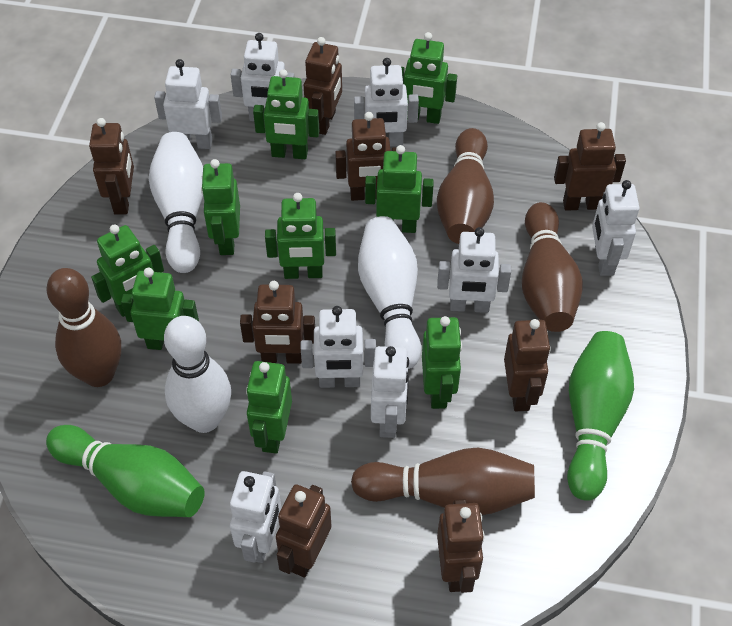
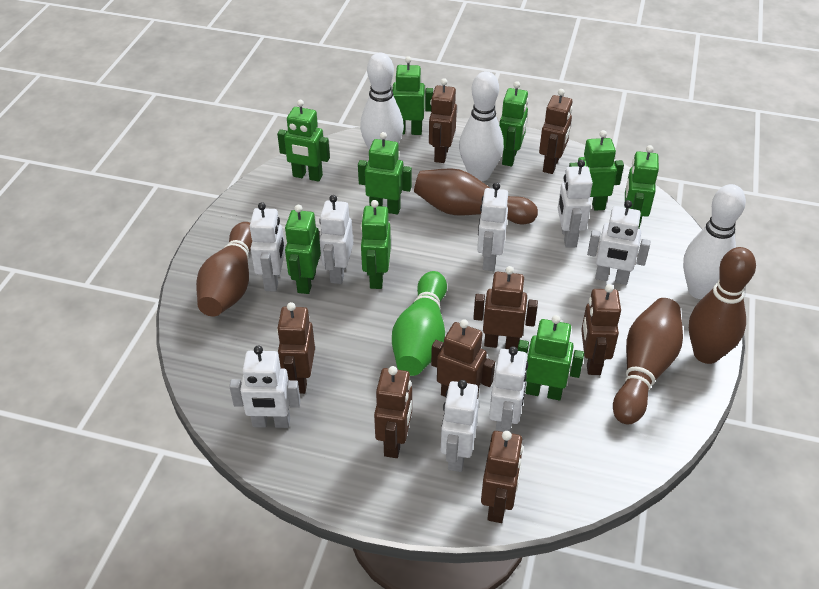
green bowling pin: 2 -> 1

